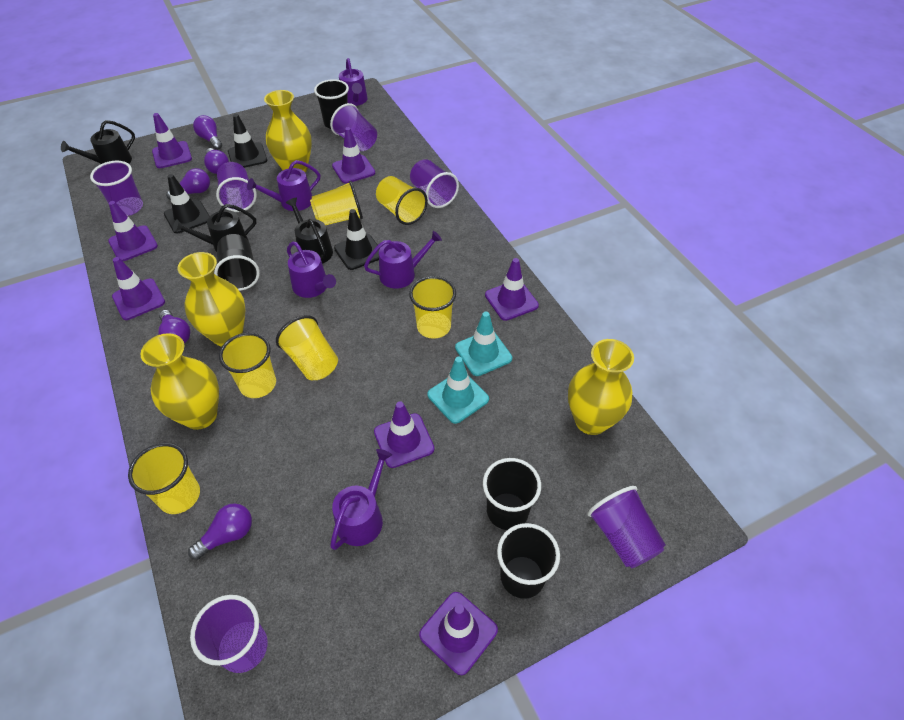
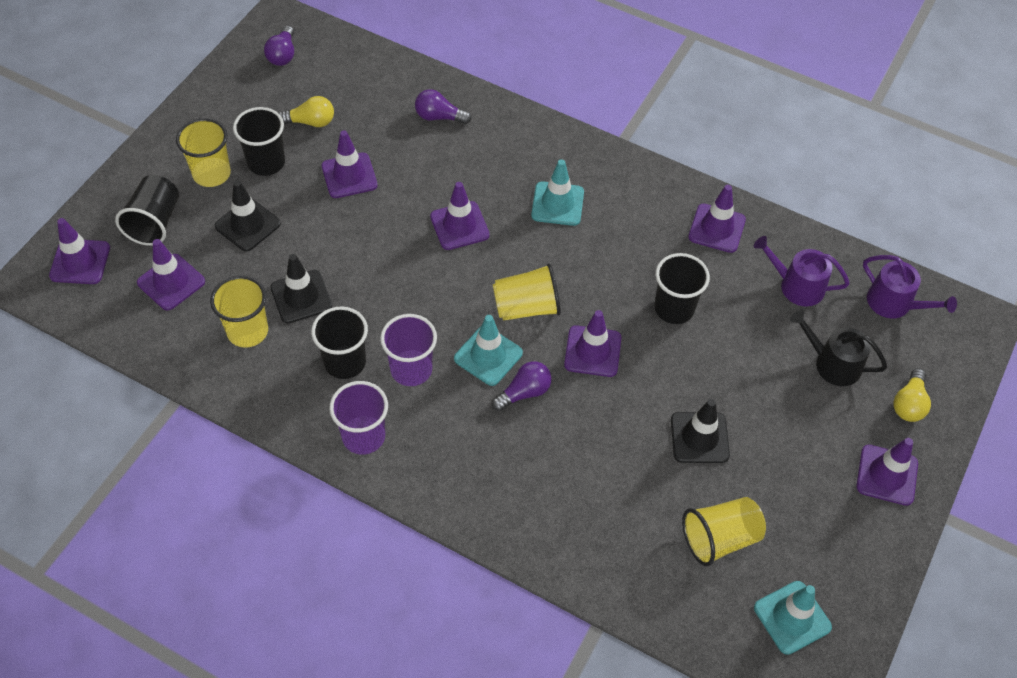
black watering can: 3 -> 1
purple cup: 6 -> 2
purple light bulb: 5 -> 3
purple watering can: 5 -> 2
turquoise traffic cone: 2 -> 3
yellow cup: 6 -> 4
yellow light bulb: 0 -> 2
yellow vase: 4 -> 0

